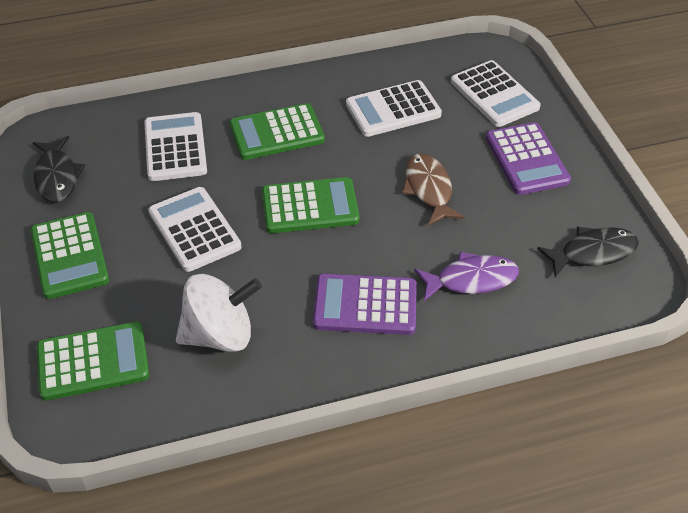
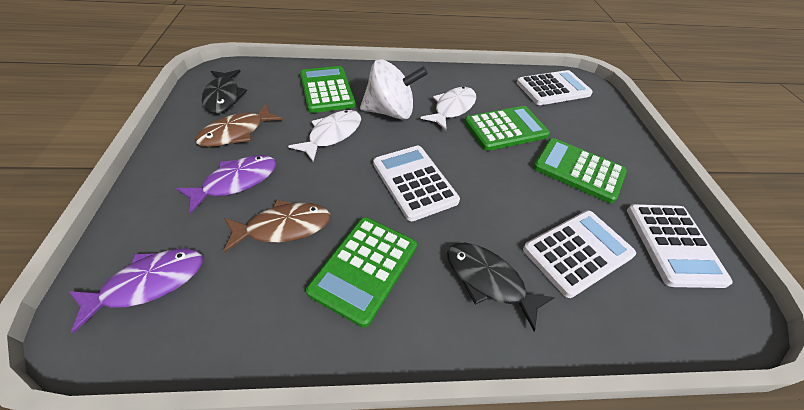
brown fish: 1 -> 2
purple calculator: 2 -> 0
purple fish: 1 -> 2
white fish: 0 -> 2

